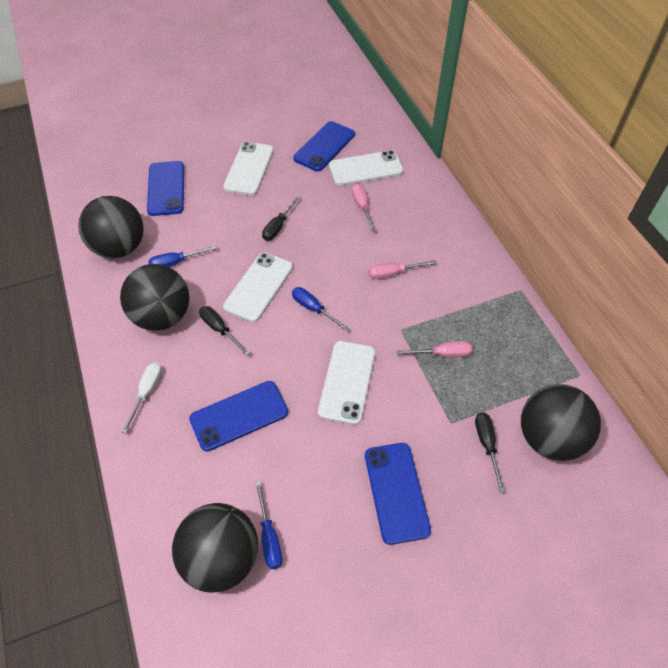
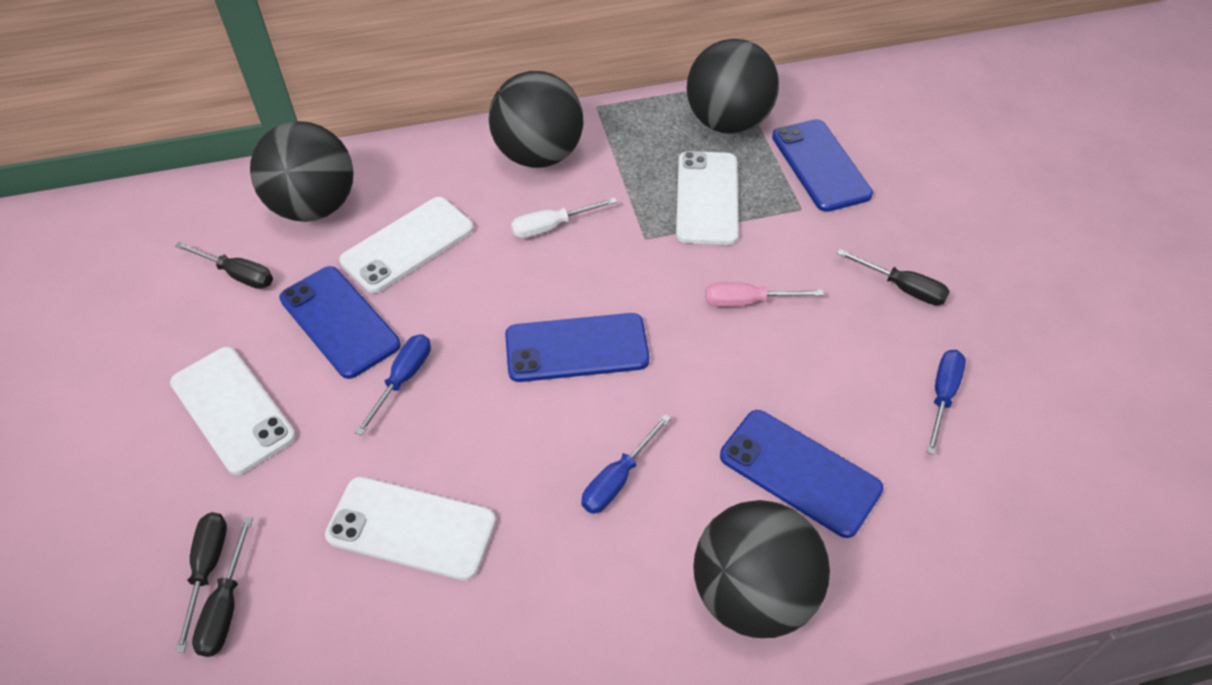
black screwdriver: 3 -> 4
pink screwdriver: 3 -> 1

